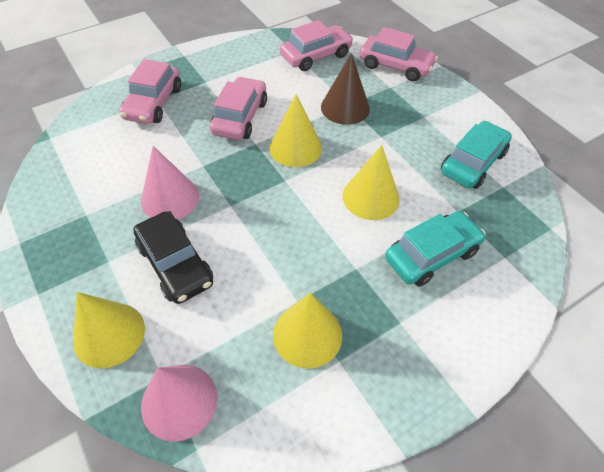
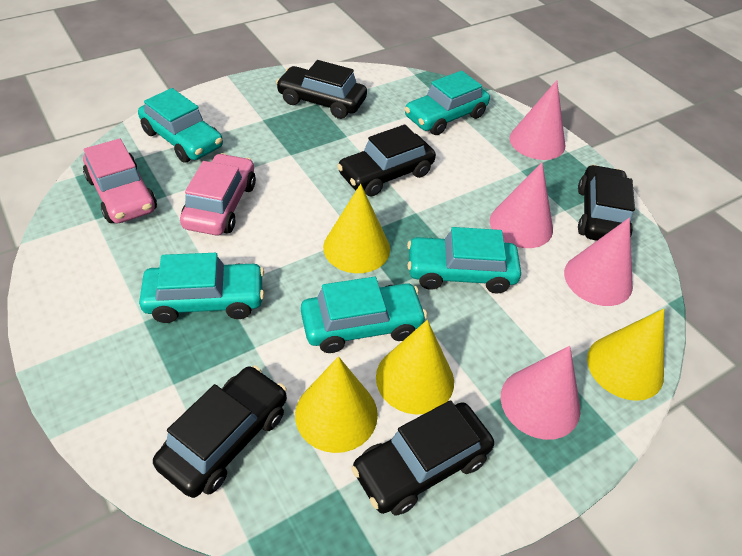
black car: 1 -> 5
brown cone: 1 -> 0
pink car: 4 -> 2
pink cone: 2 -> 4
turquoise car: 2 -> 5

